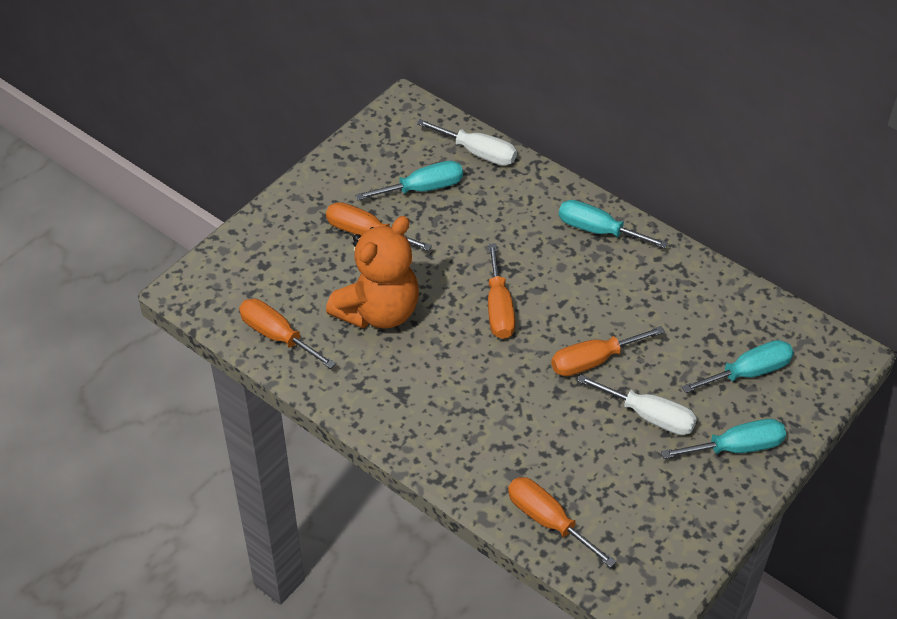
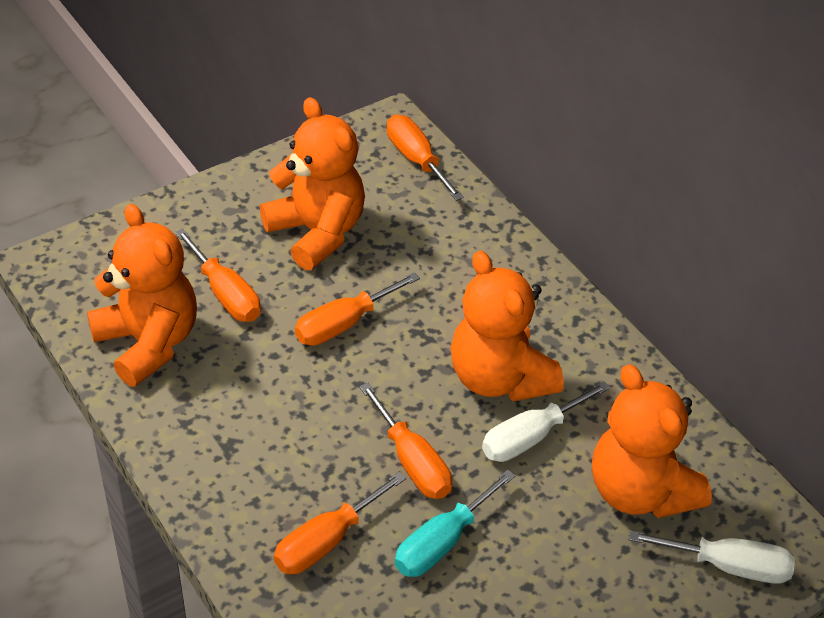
orange teddy bear: 1 -> 4
turquoise screwdriver: 4 -> 1

